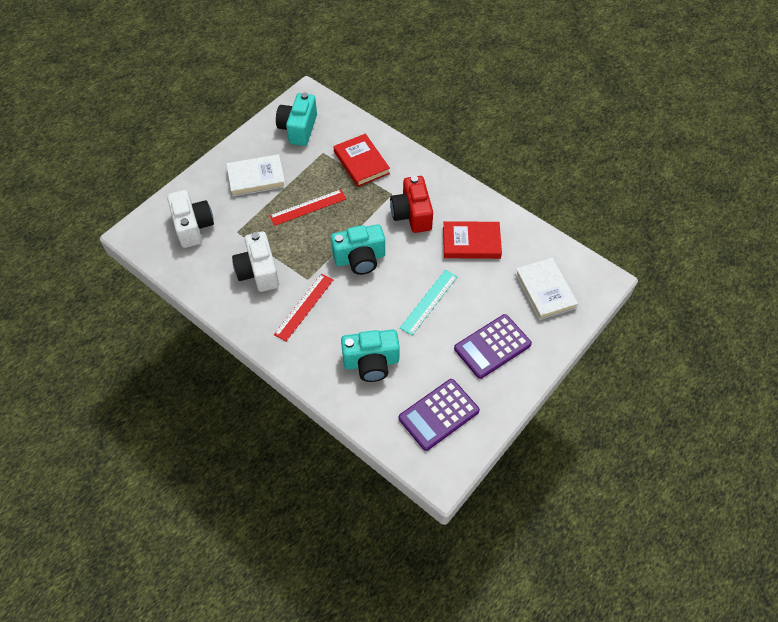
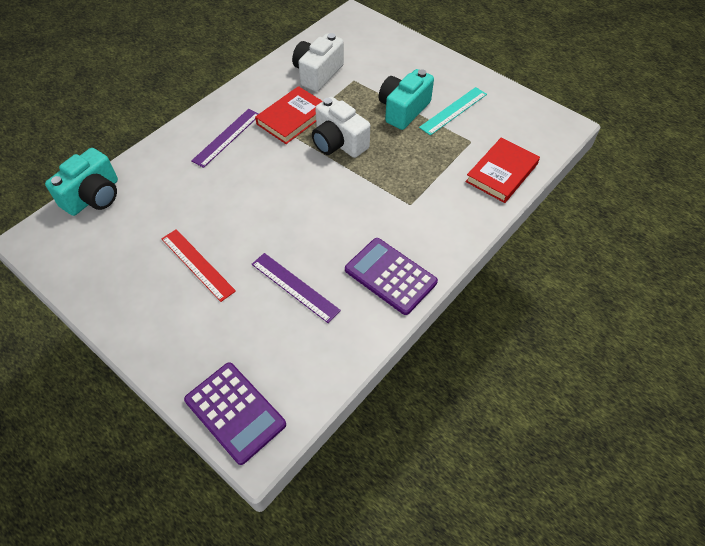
purple ruler: 0 -> 2
red camera: 1 -> 0
red ruler: 2 -> 1
turquoise camera: 3 -> 2
white book: 2 -> 0

